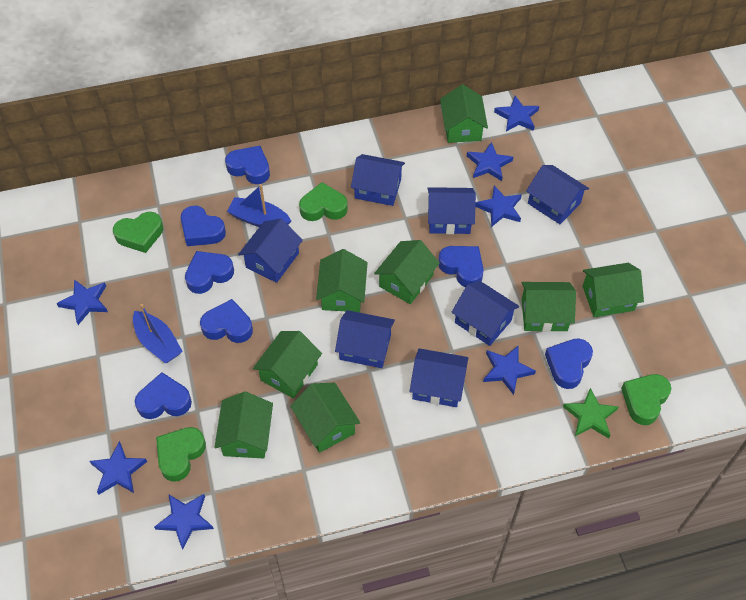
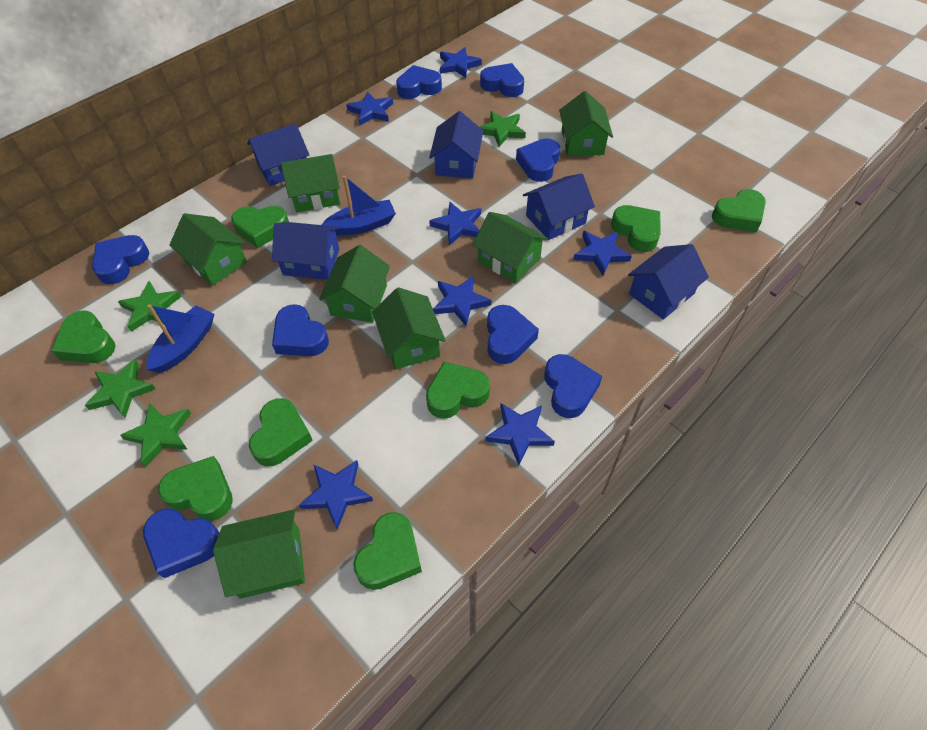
blue heart: 7 -> 8
blue house: 7 -> 5
green heart: 4 -> 8
green house: 8 -> 7
green star: 1 -> 4

